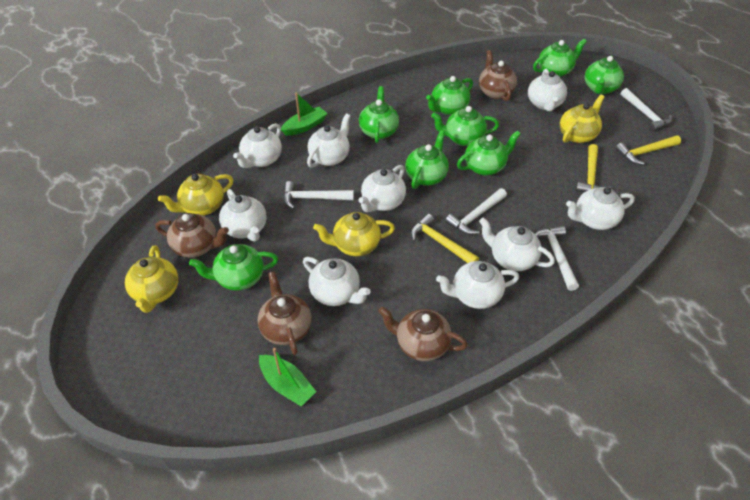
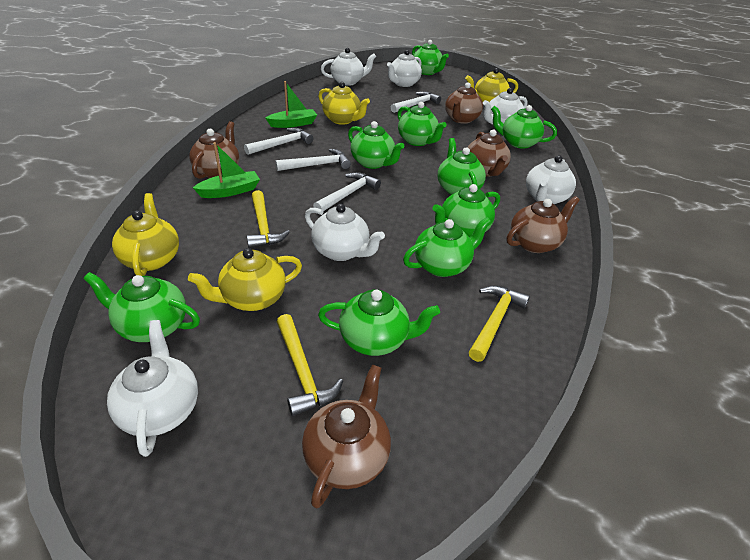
brown teapot: 4 -> 5
green teapot: 8 -> 9
white teapot: 9 -> 6

